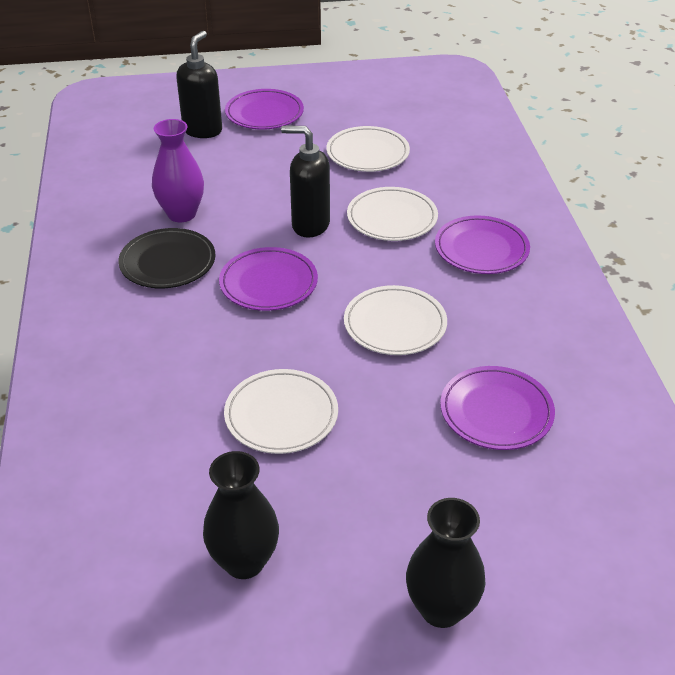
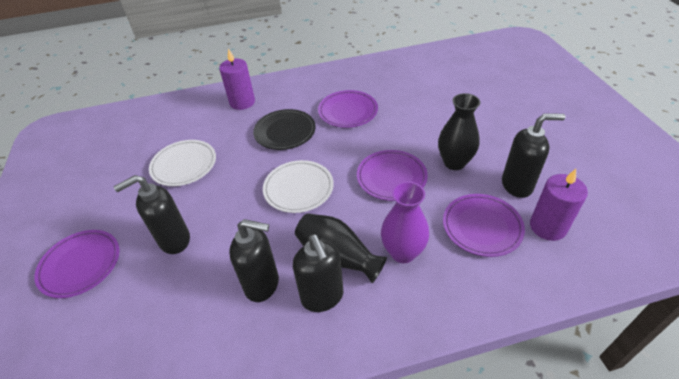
black soap dispenser: 2 -> 4
purple candle: 0 -> 2
white plate: 4 -> 2

